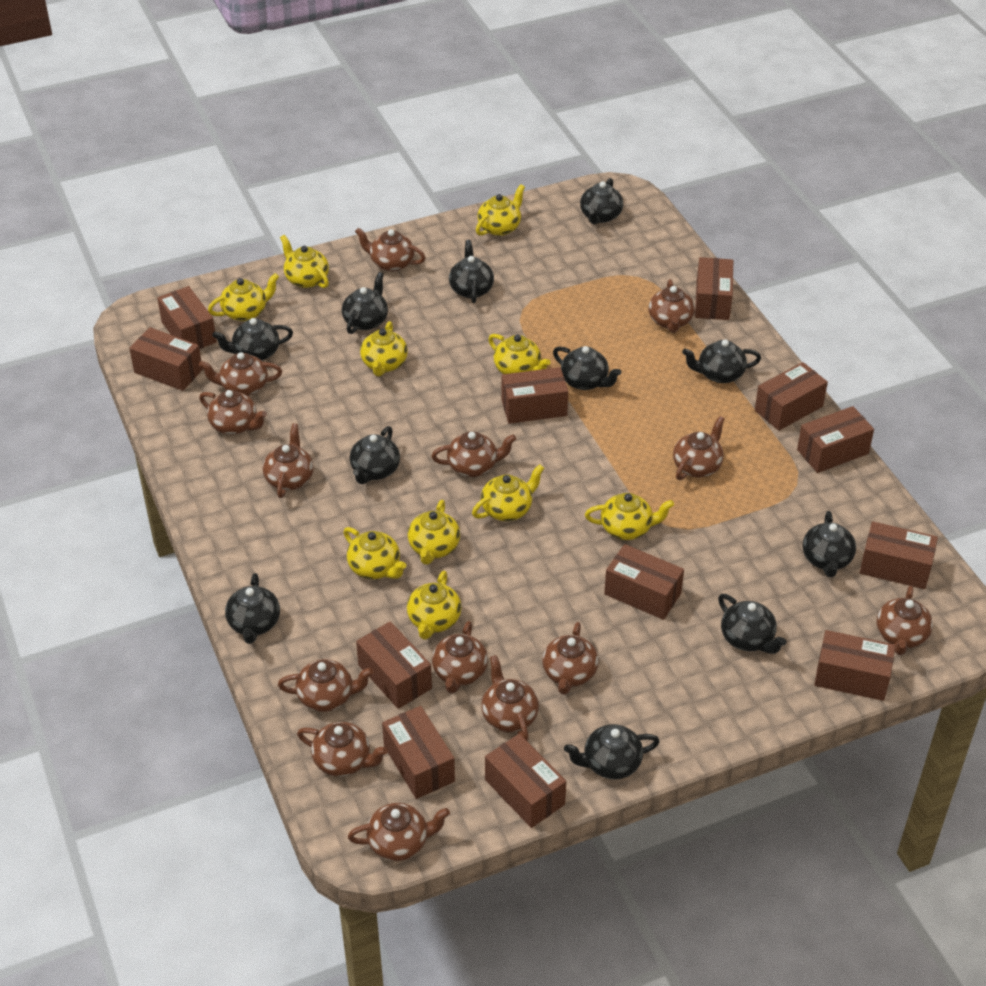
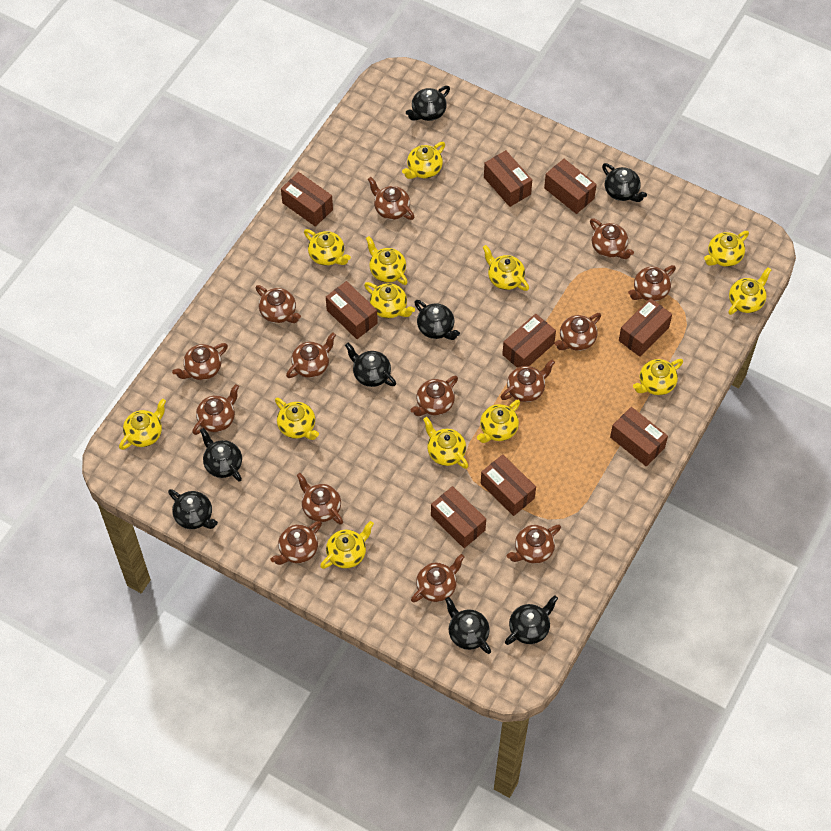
black teapot: 11 -> 8
brown box: 12 -> 9
yellow teapot: 10 -> 13

